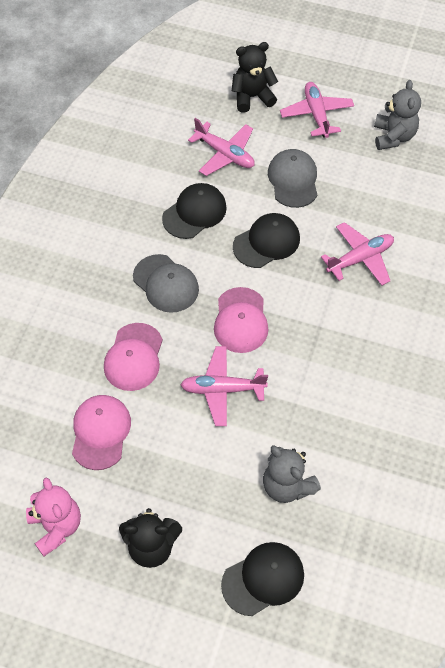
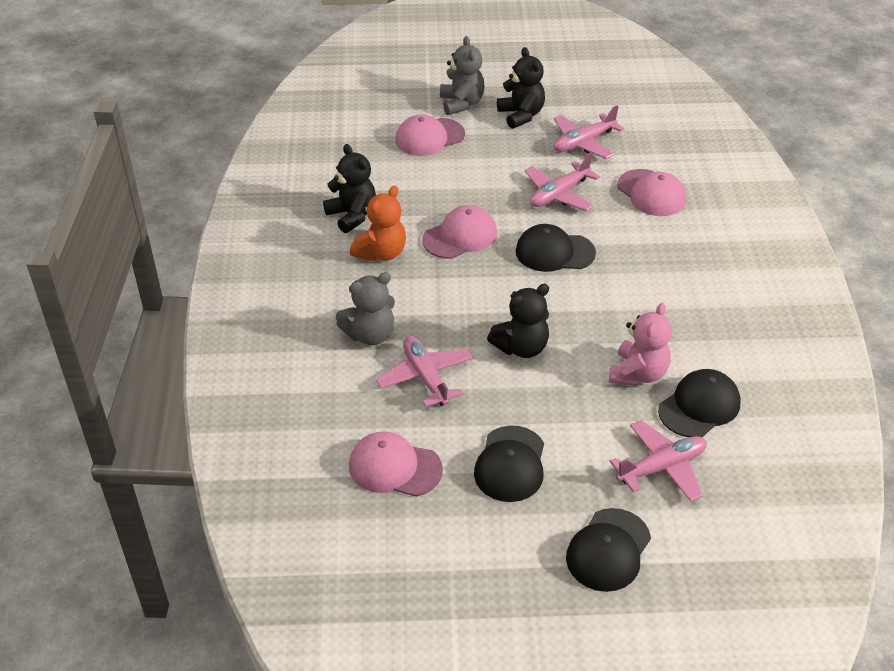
black cap: 3 -> 4
black teddy bear: 2 -> 3
grey cap: 2 -> 0
orange teddy bear: 0 -> 1
pink cap: 3 -> 4

